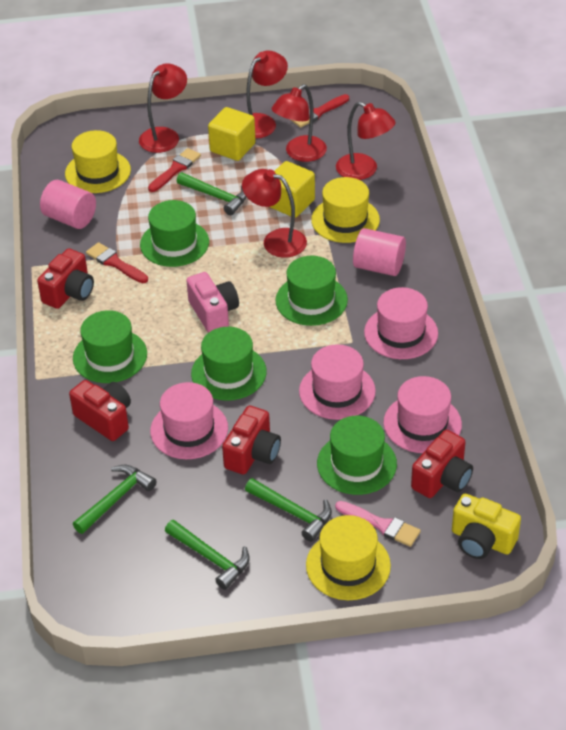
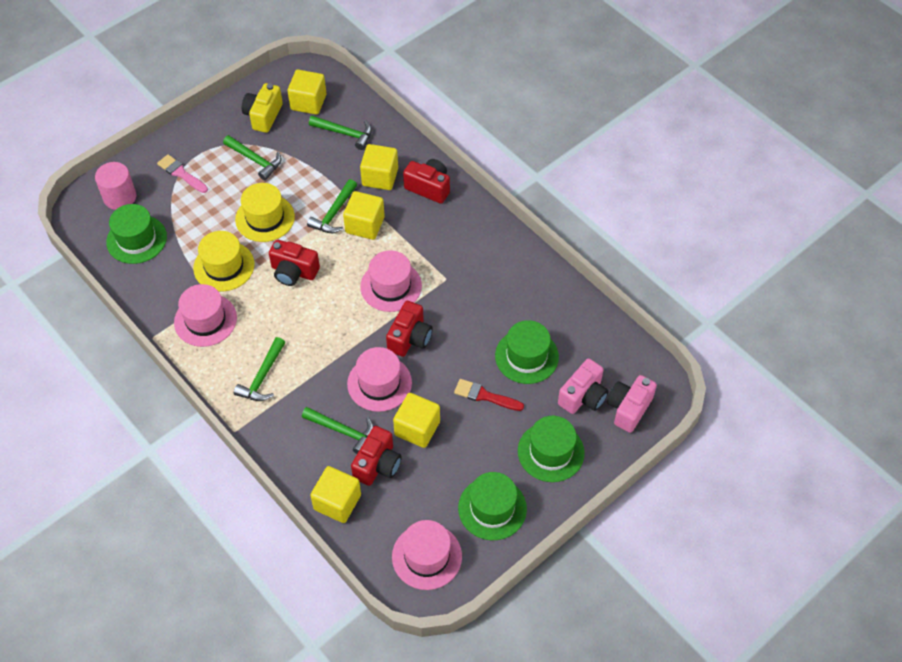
green hammer: 4 -> 5
green hat: 5 -> 4
pink camera: 1 -> 2
pink cylinder: 2 -> 1
red brush: 3 -> 1
red lamp: 5 -> 0
yellow cube: 2 -> 5
yellow hat: 3 -> 2

